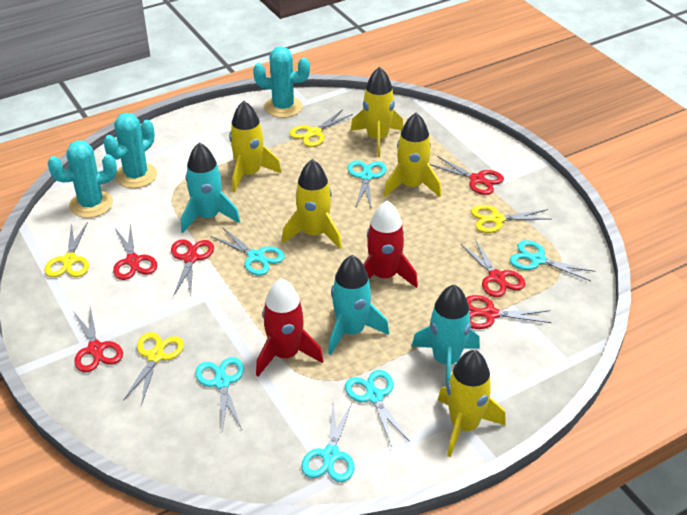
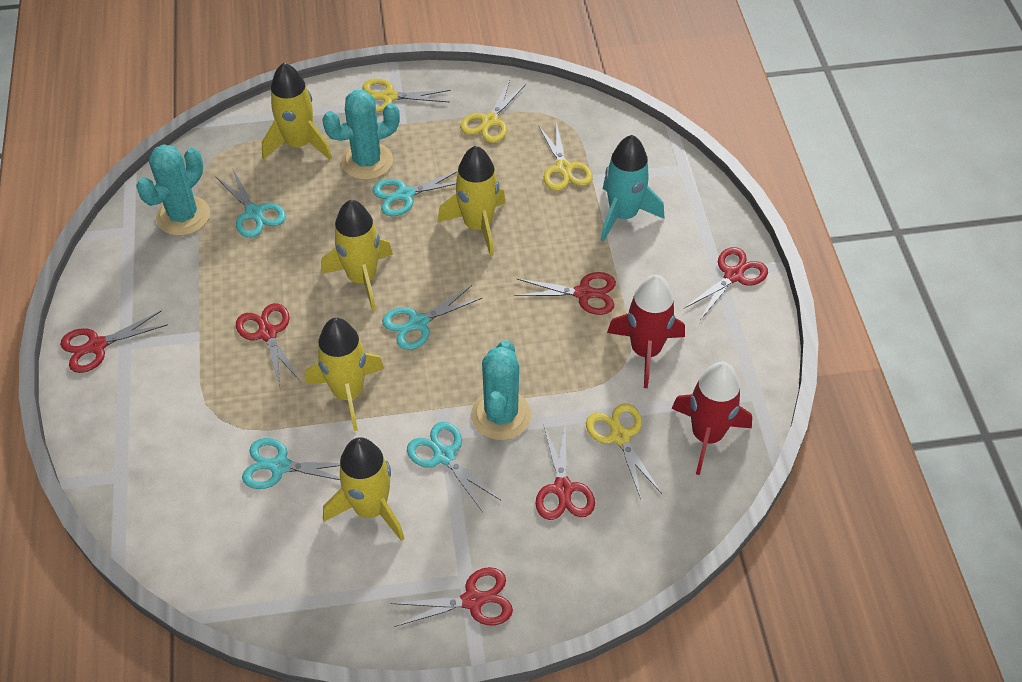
turquoise rocket: 3 -> 1
turquoise scissors: 6 -> 5

